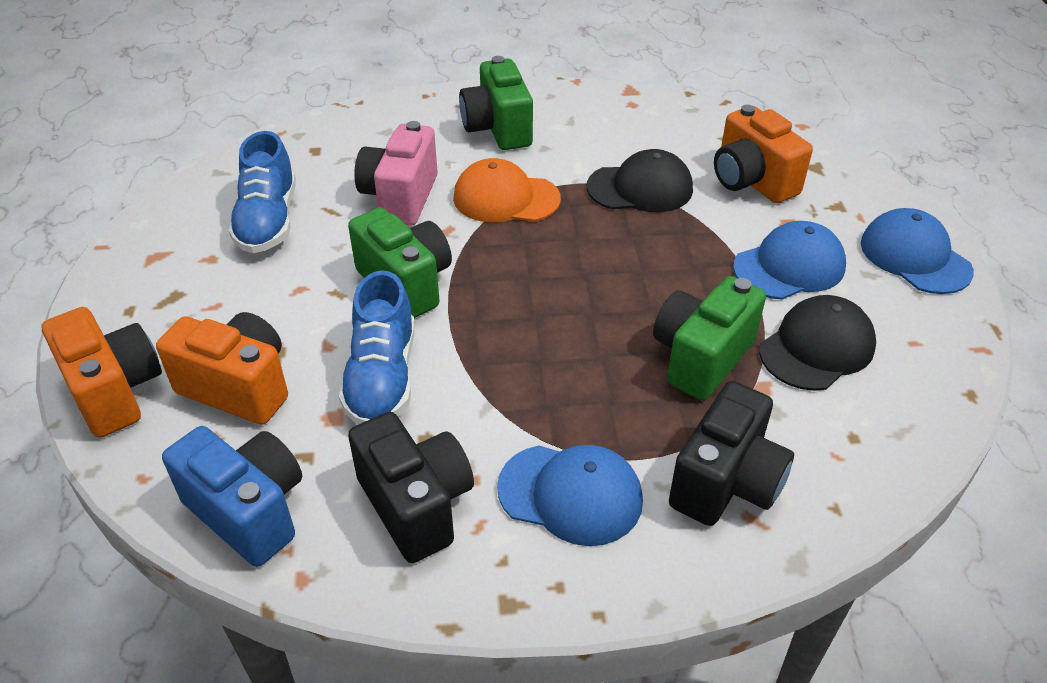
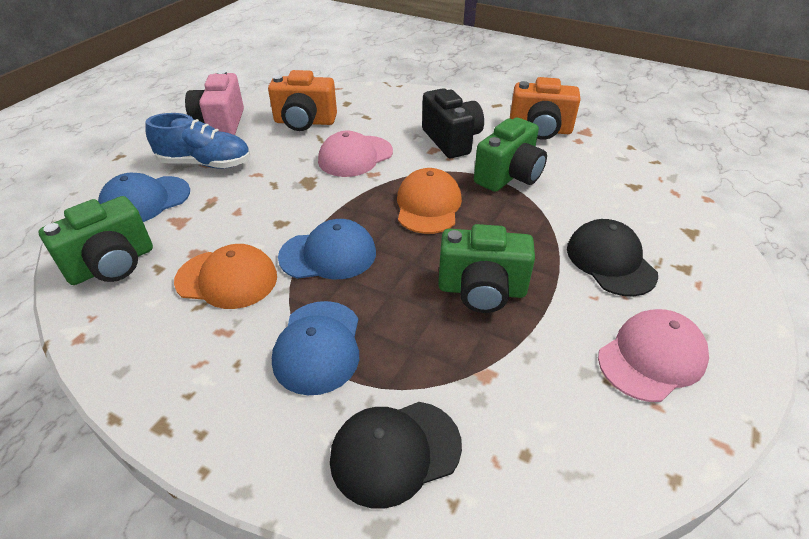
black camera: 2 -> 1
blue camera: 1 -> 0
blue shoe: 2 -> 1
orange camera: 3 -> 2
orange cap: 1 -> 2
pink cap: 0 -> 2

